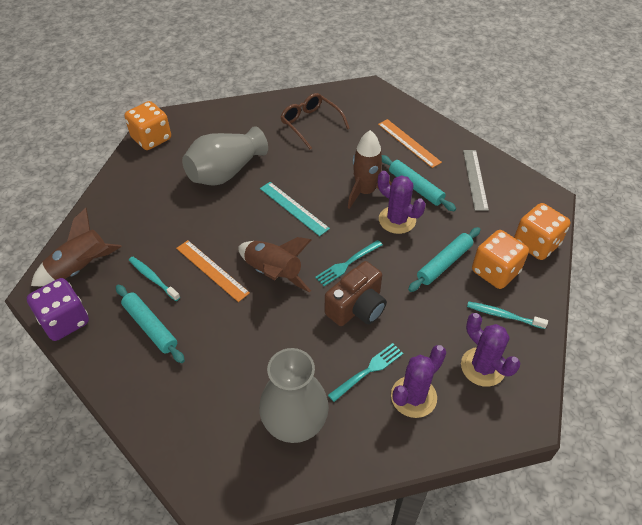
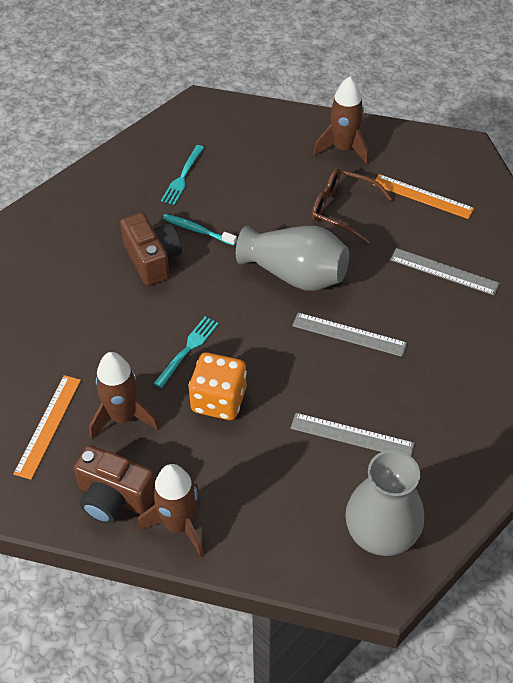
brown camera: 1 -> 2
grey ruler: 1 -> 3
orange dice: 3 -> 1
purple cactus: 3 -> 0
purple dice: 1 -> 0
turquoise rolling pin: 3 -> 0
turquoise ruler: 1 -> 0
turquoise toothbrush: 2 -> 1

